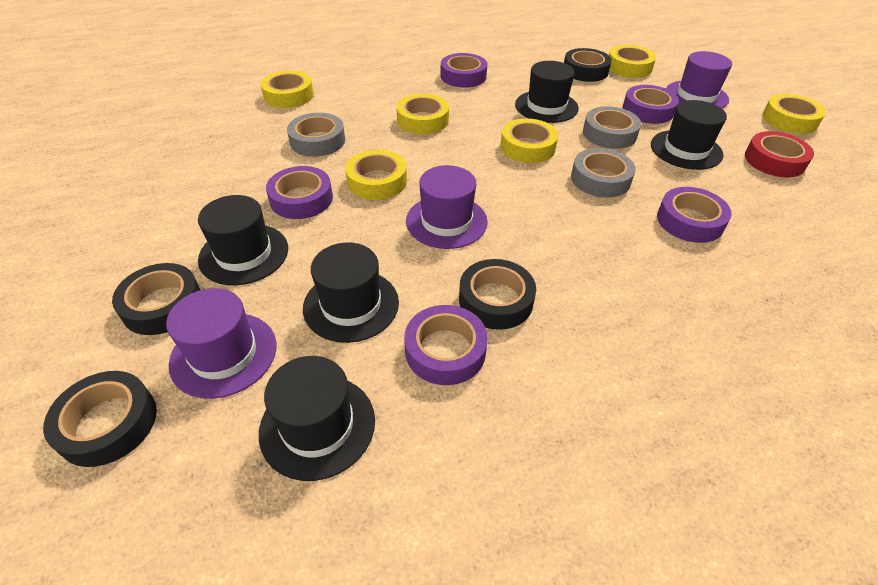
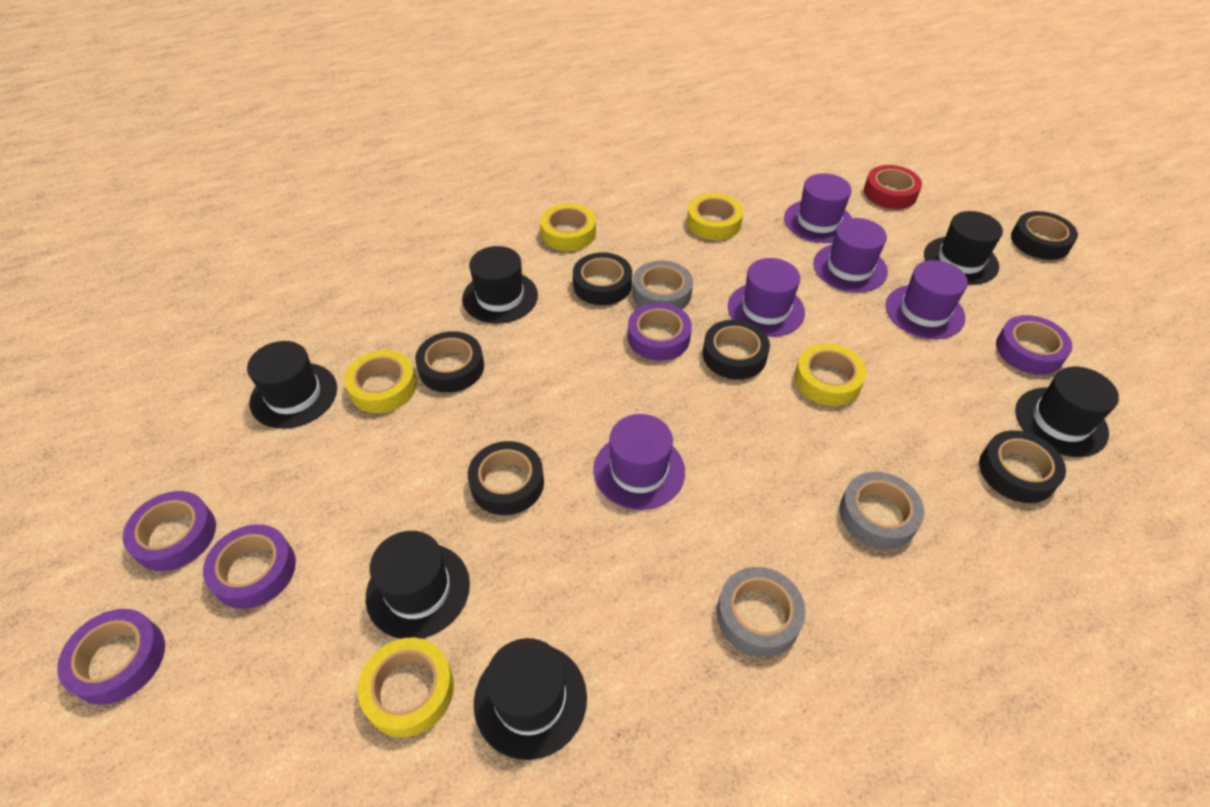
black hat: 5 -> 6
black tape: 4 -> 6
purple hat: 3 -> 5
yellow tape: 6 -> 5

